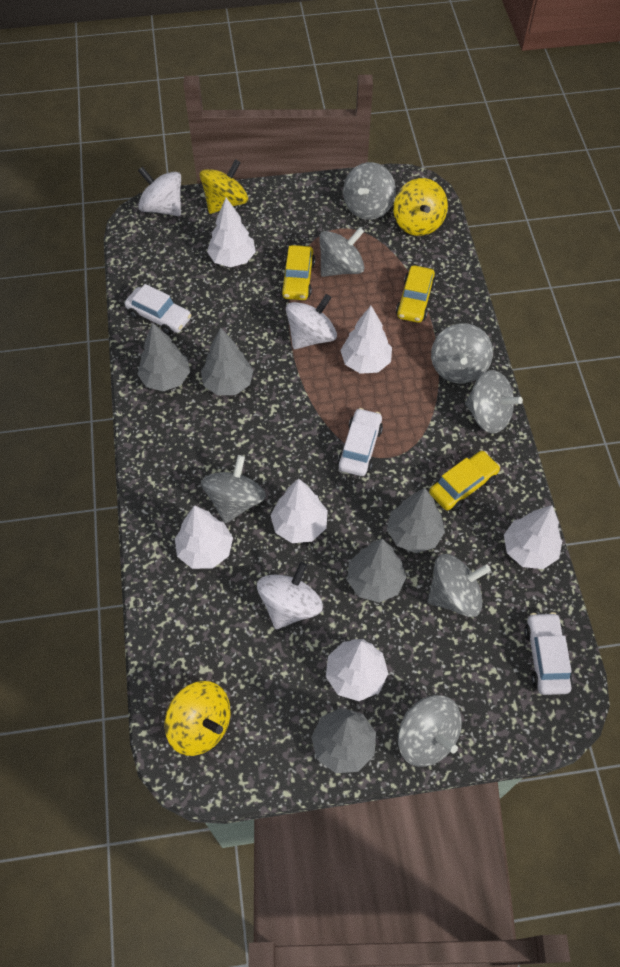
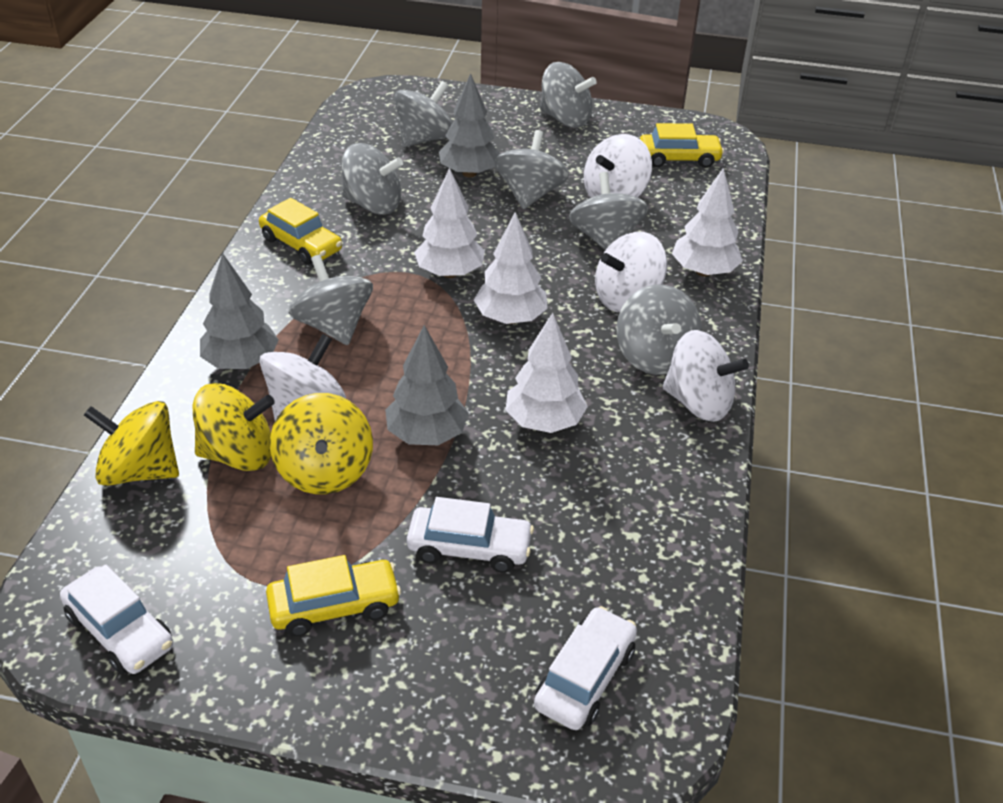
grey tree: 5 -> 3
white spinning top: 3 -> 4
white tree: 6 -> 4

